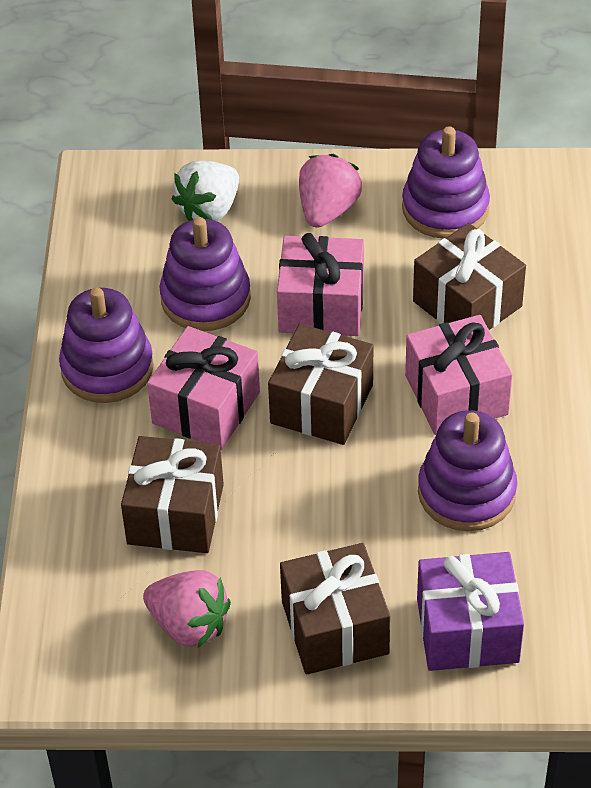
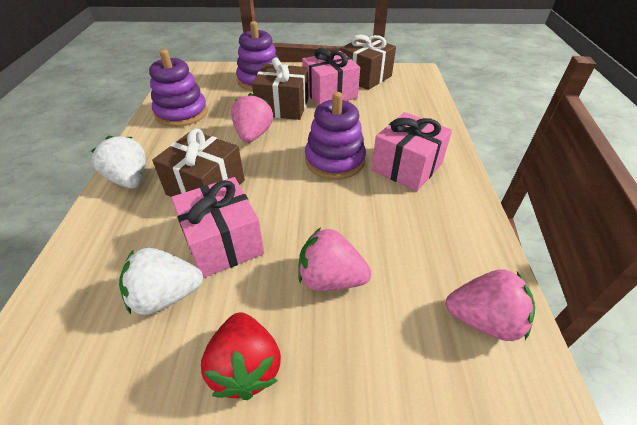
brown gift: 4 -> 3
pink strawberry: 2 -> 3
purple gift: 1 -> 0
purple stacking toy: 4 -> 3
red strawberry: 0 -> 1
white strawberry: 1 -> 2

